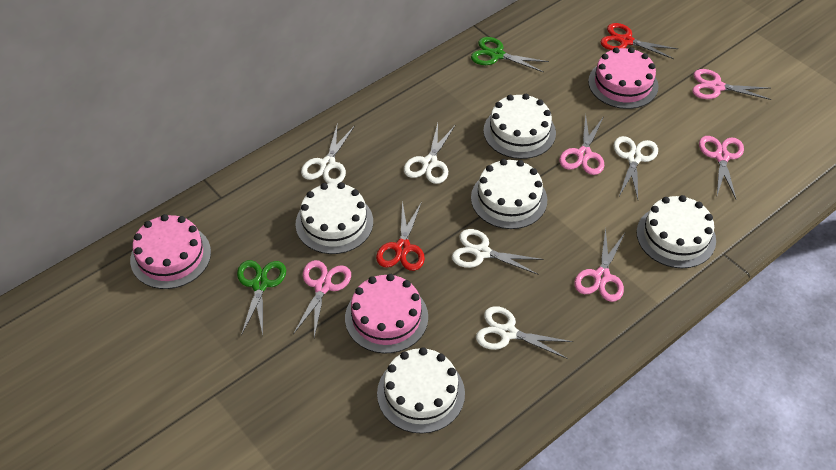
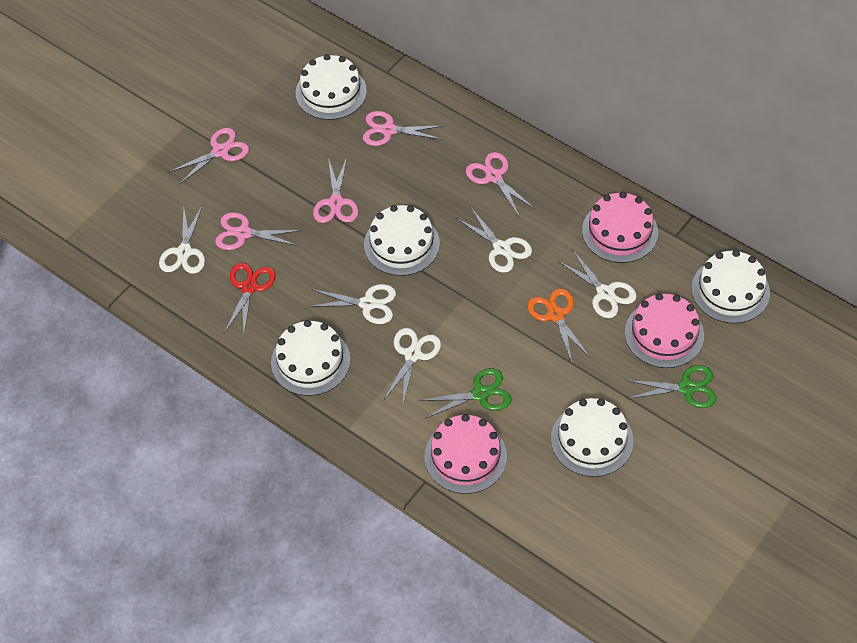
orange scissors: 0 -> 1
red scissors: 2 -> 1

